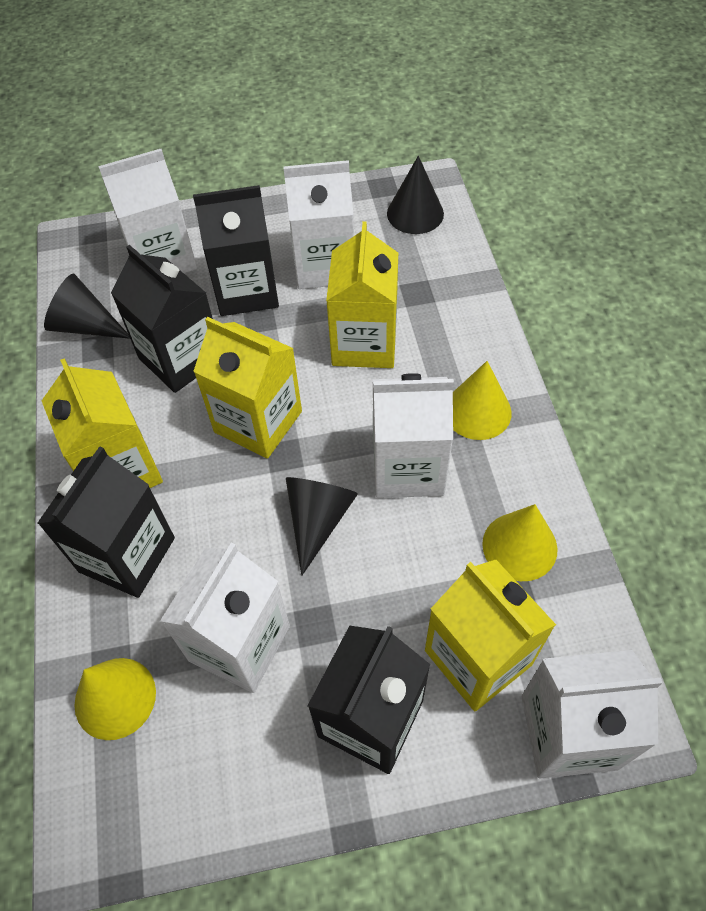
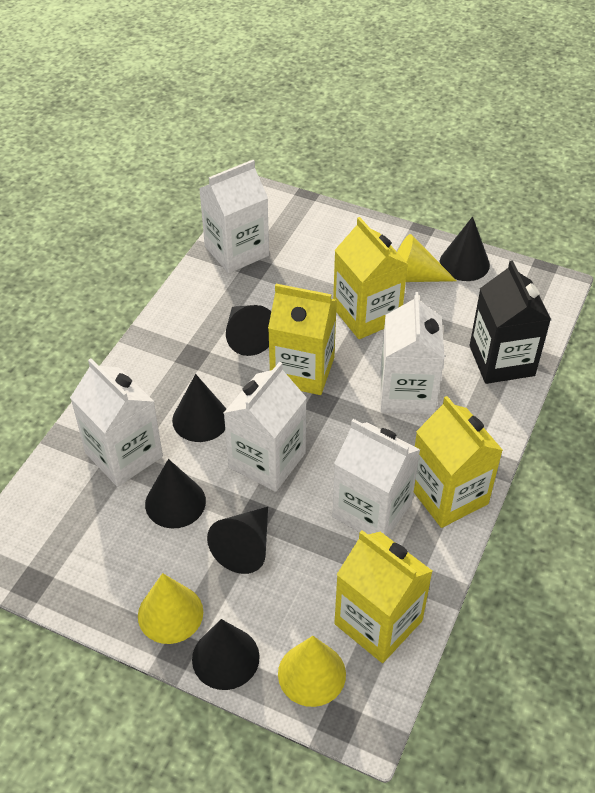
black carton: 4 -> 1
black cone: 3 -> 6

